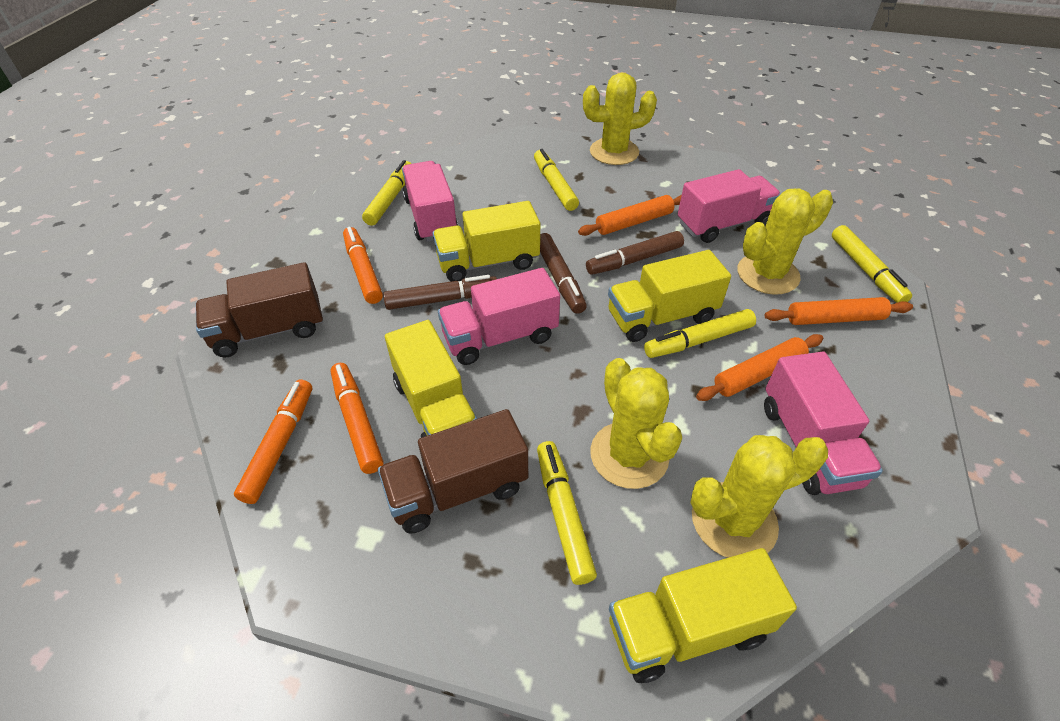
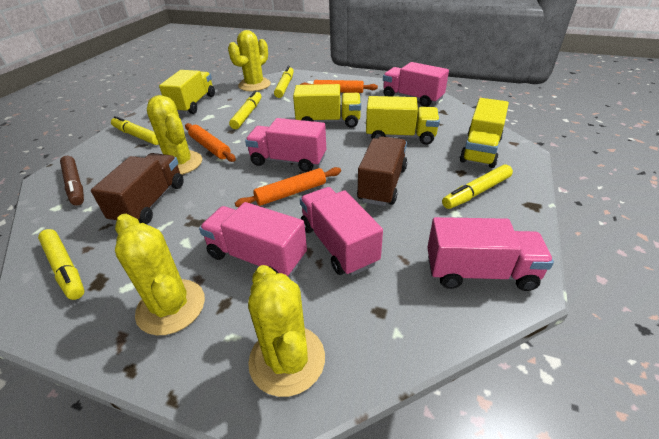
brown marker: 3 -> 1
orange marker: 3 -> 0
pink truck: 4 -> 5

